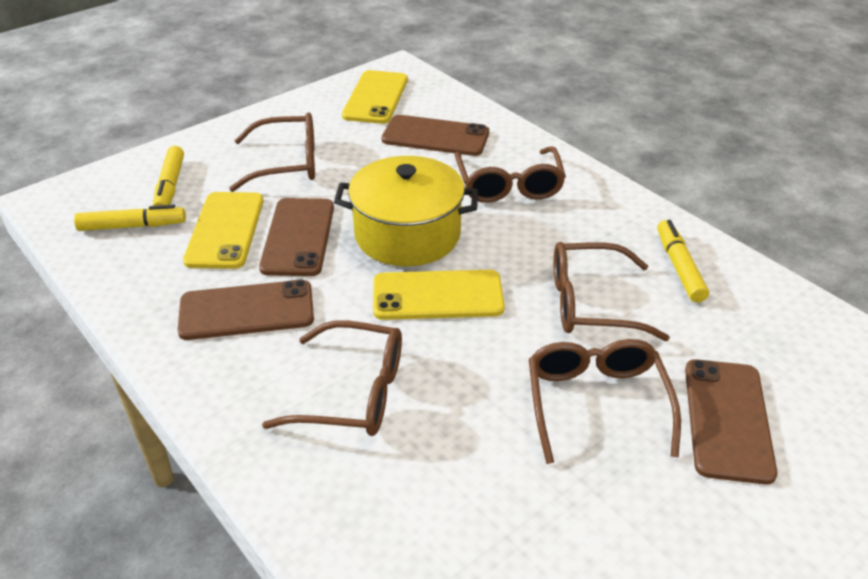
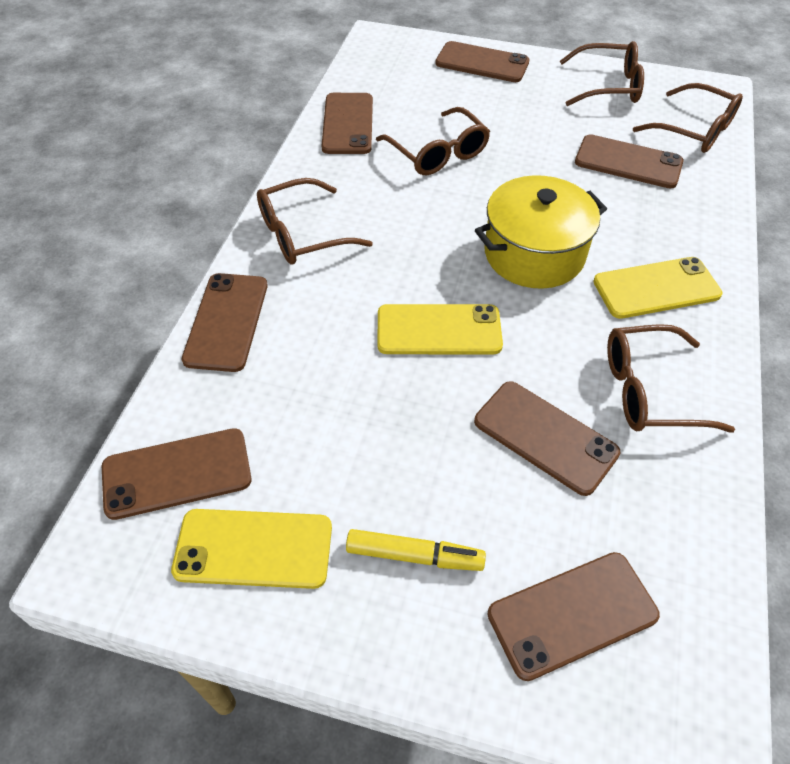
brown phone: 4 -> 7
yellow marker: 3 -> 1

